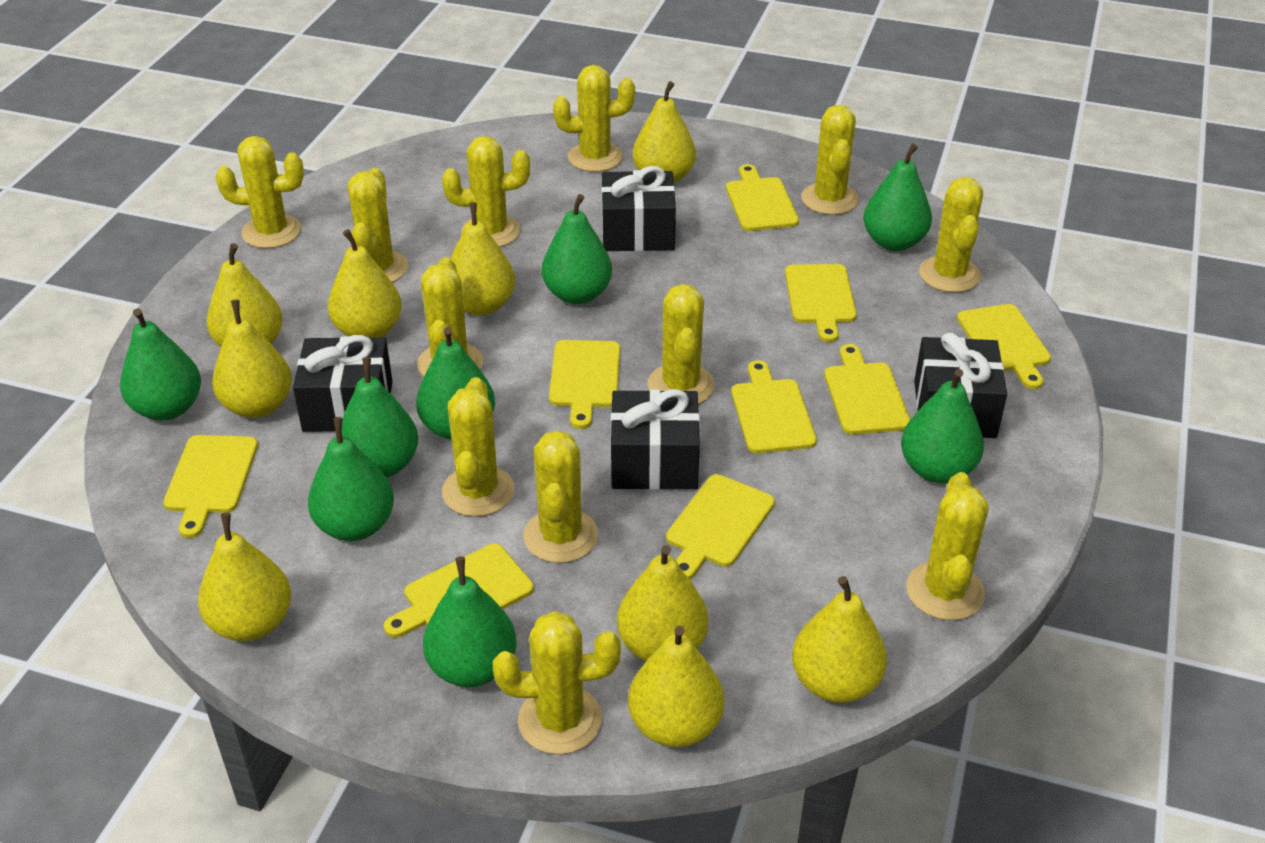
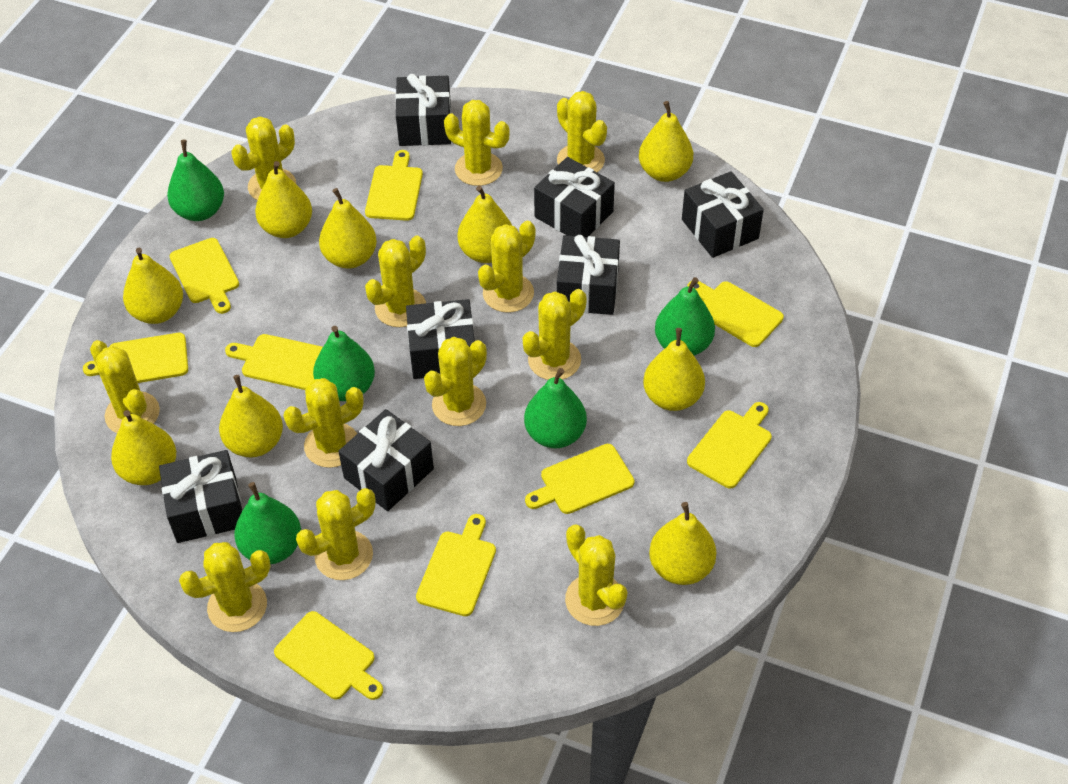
black gift: 4 -> 7
green pear: 8 -> 5

